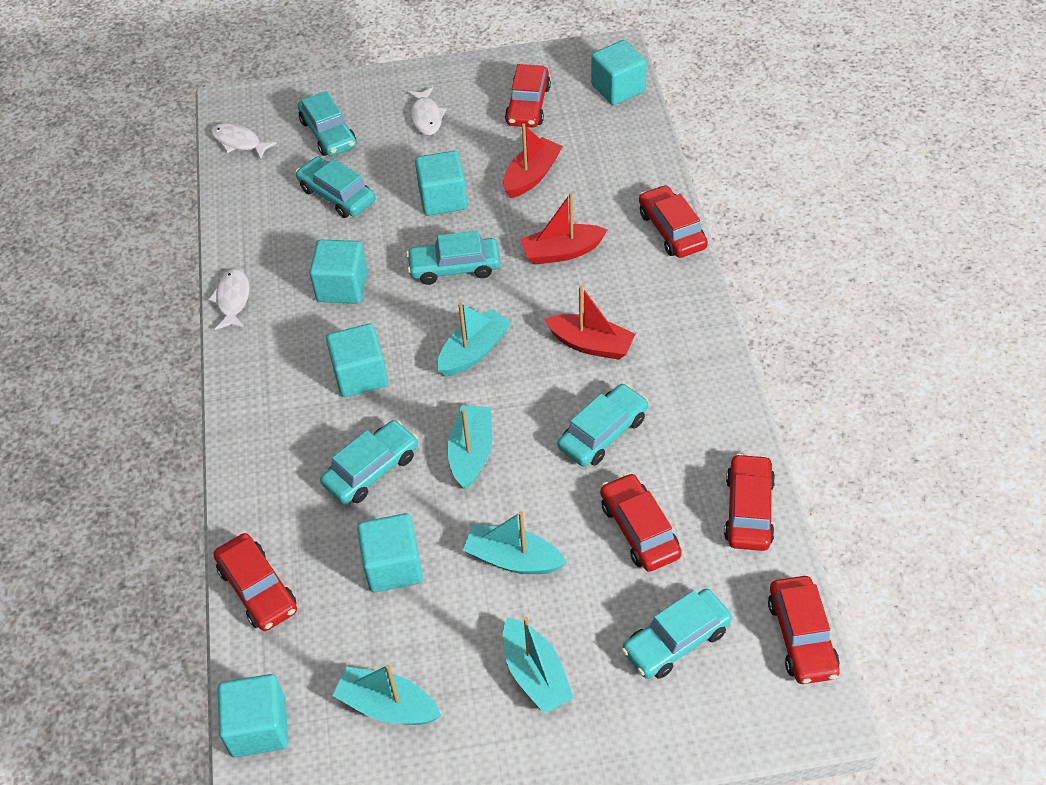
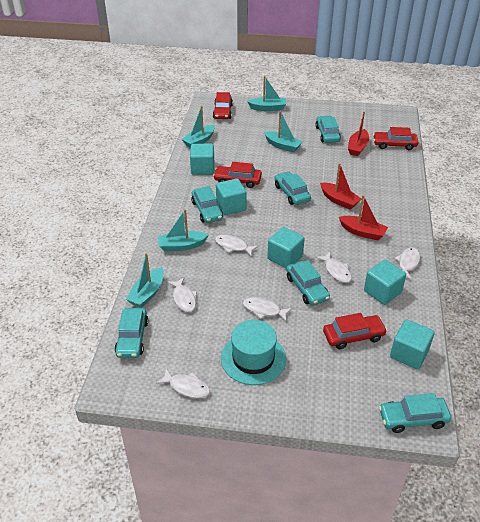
red car: 6 -> 4
turquoise cube: 6 -> 5
turquoise hat: 0 -> 1
white fish: 3 -> 6

